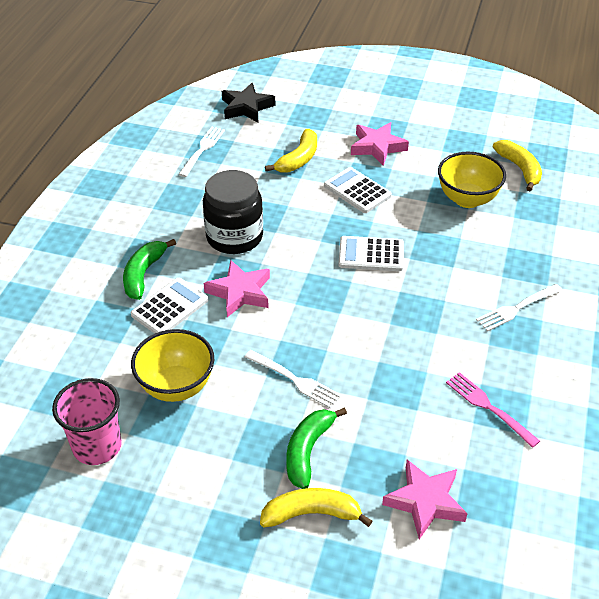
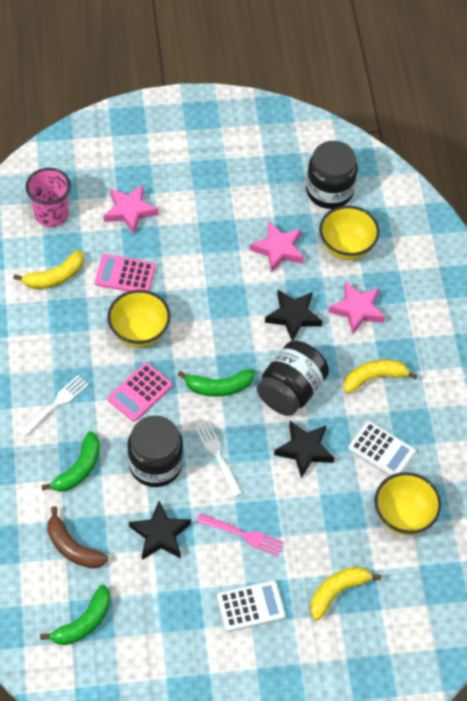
black jar: 1 -> 3
black star: 1 -> 3
brown banana: 0 -> 1
green banana: 2 -> 3
pink calculator: 0 -> 2
white calculator: 3 -> 2
white fork: 3 -> 2
yellow bowl: 2 -> 3

